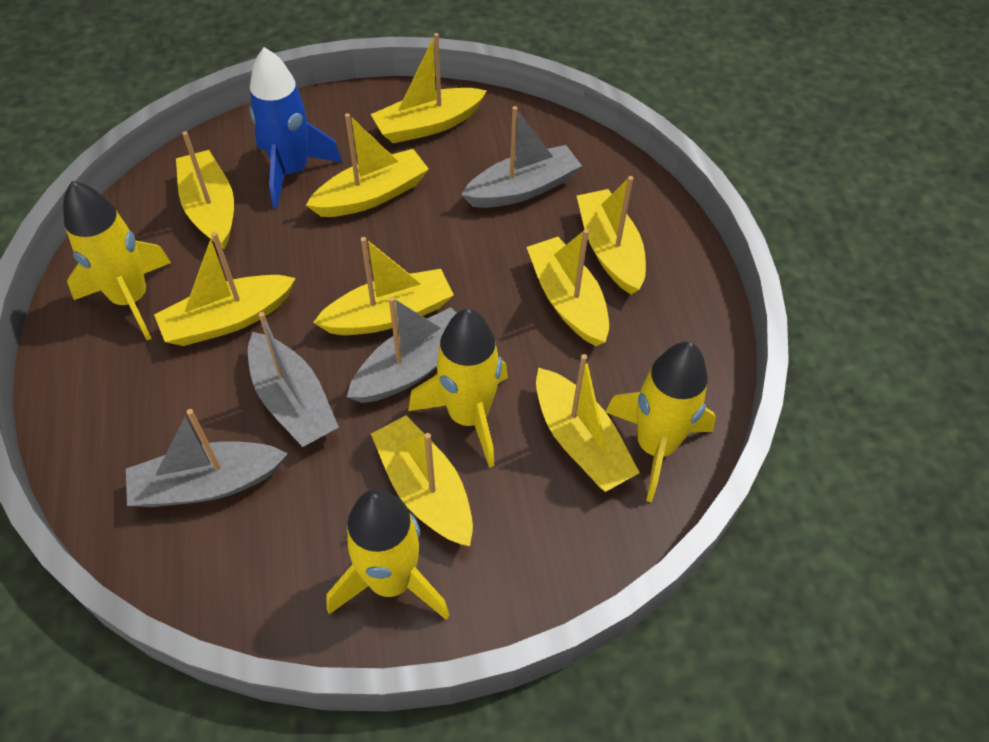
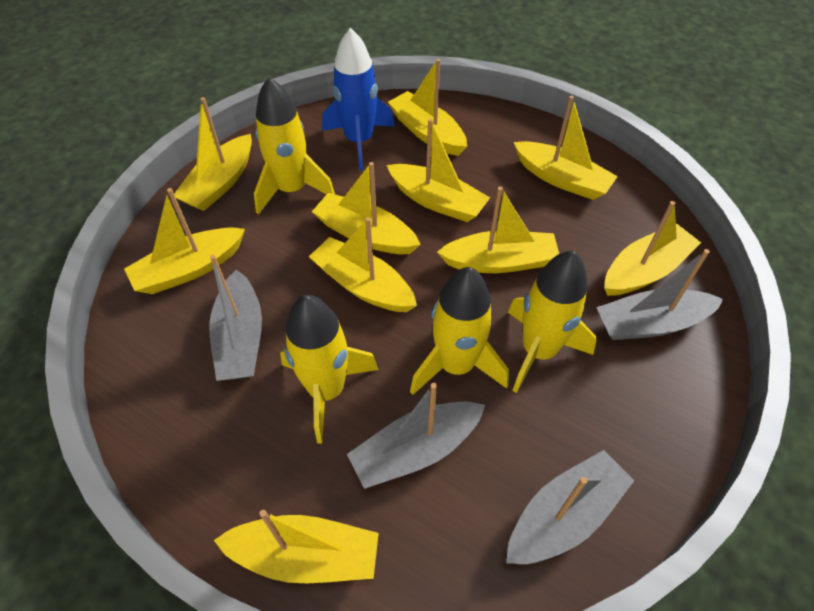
yellow boat: 9 -> 10

